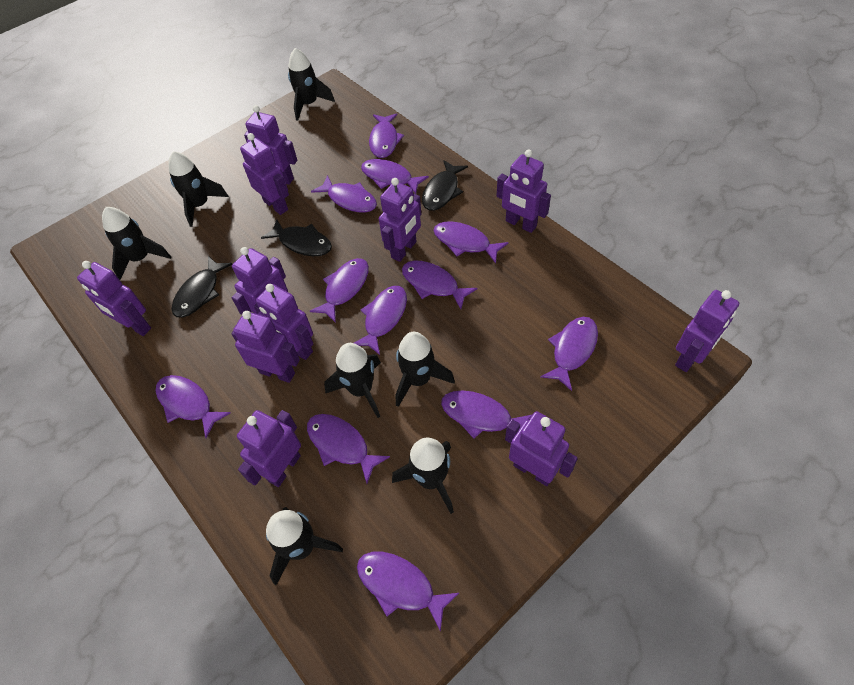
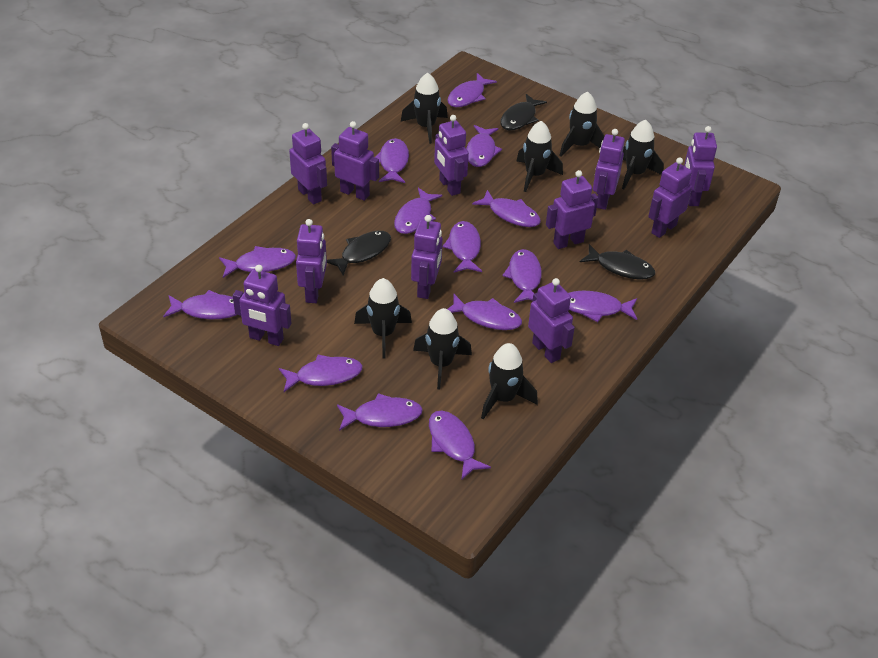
purple fish: 12 -> 14

